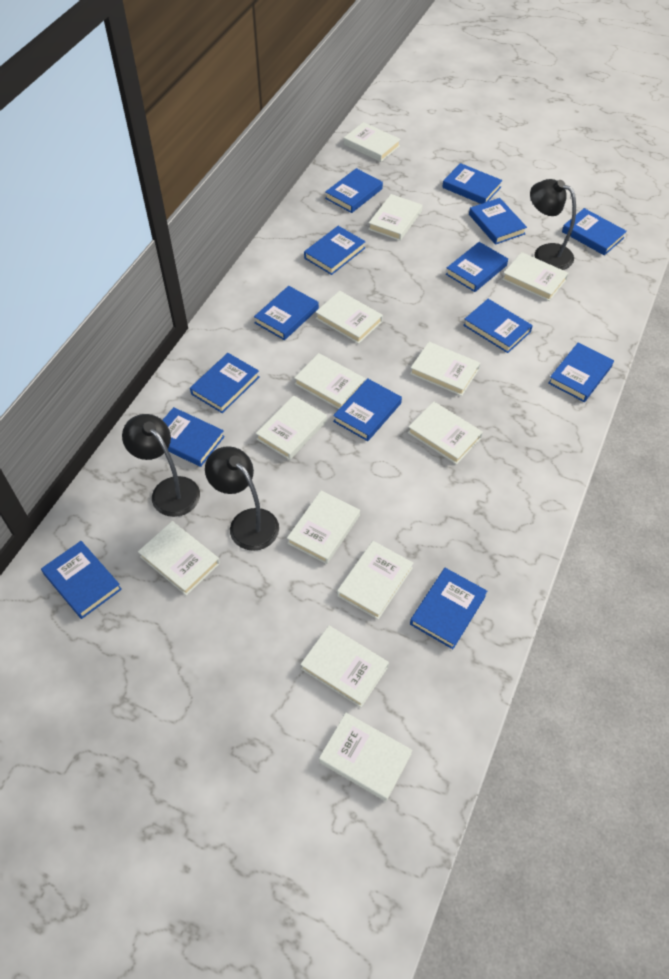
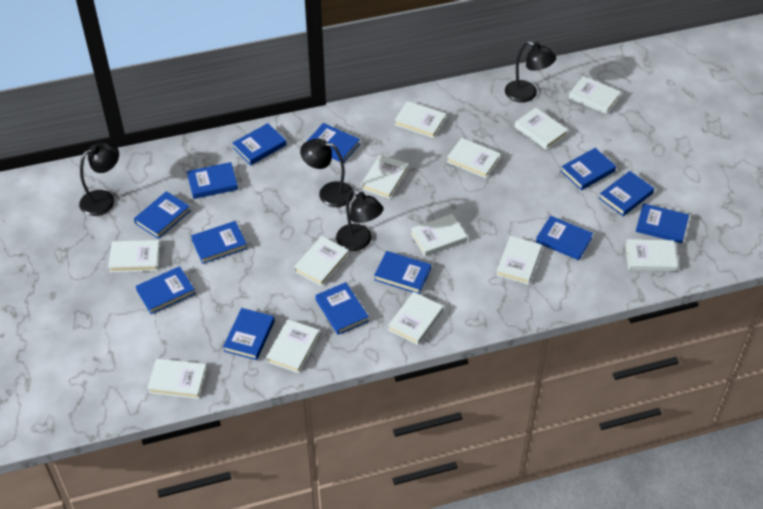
black lamp: 3 -> 4
blue book: 14 -> 13

